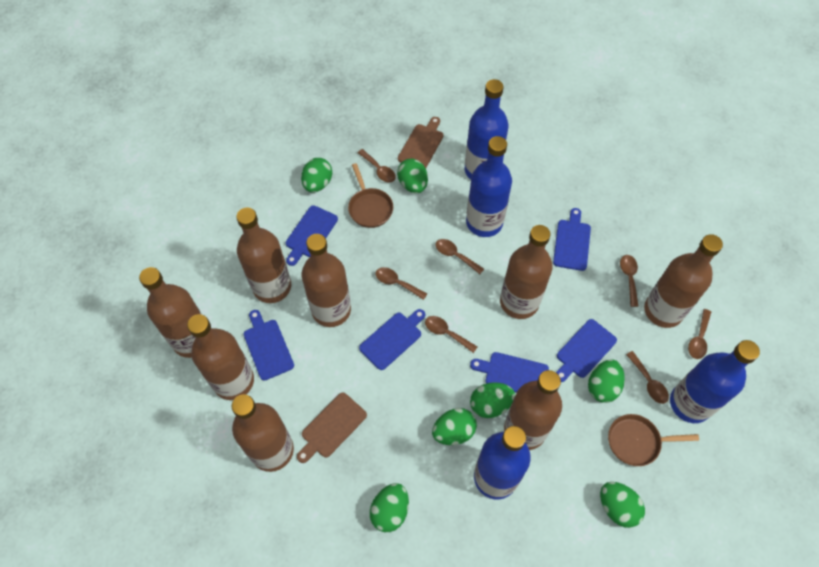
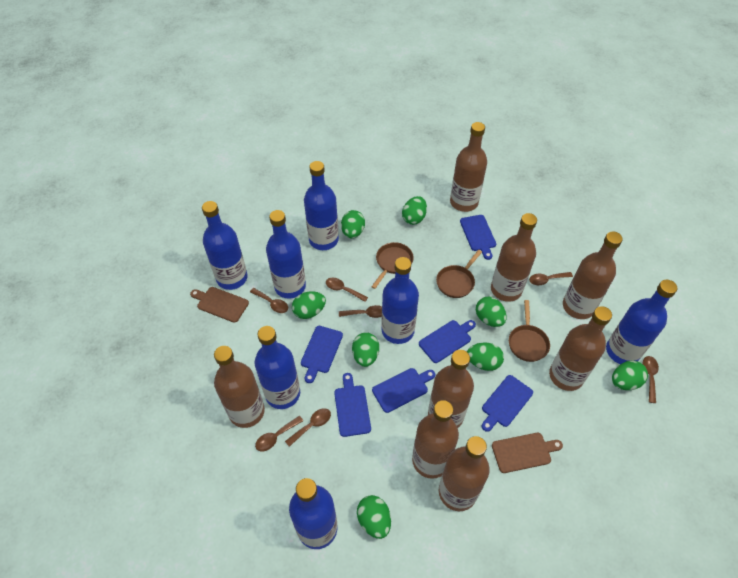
blue bottle: 4 -> 7
brown pan: 2 -> 3
green egg: 7 -> 8

